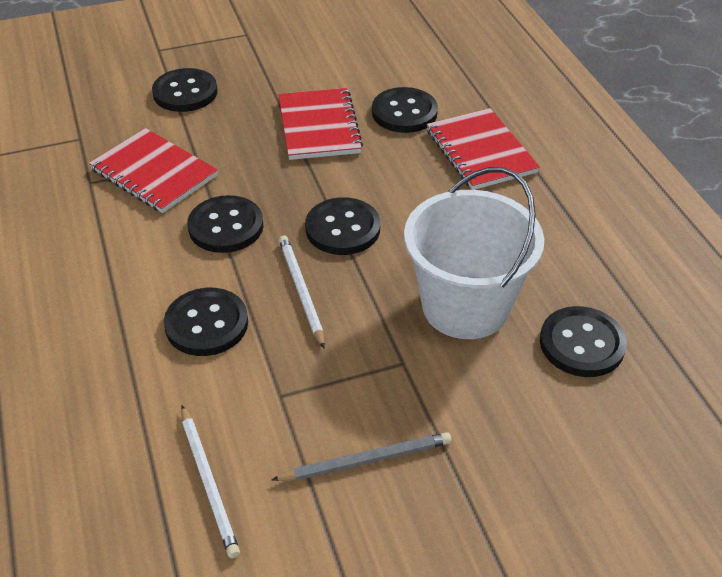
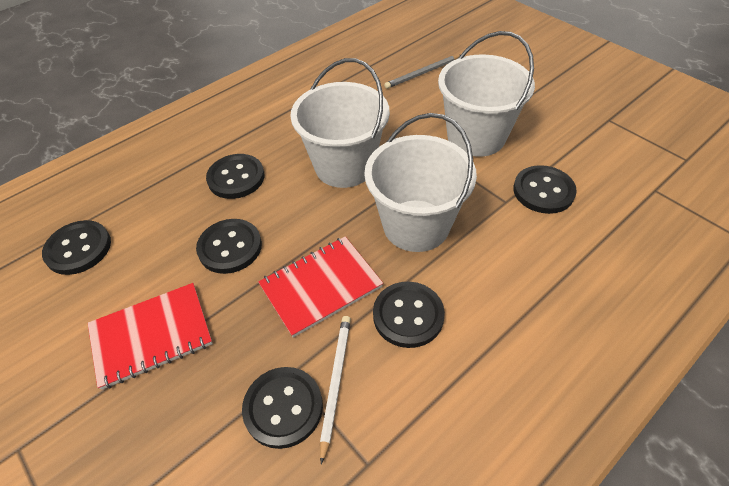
red notebook: 3 -> 2
white bucket: 1 -> 3
white pencil: 2 -> 1

